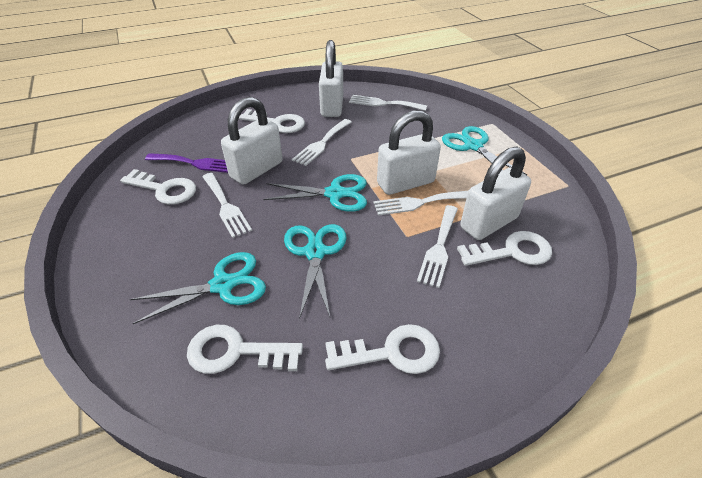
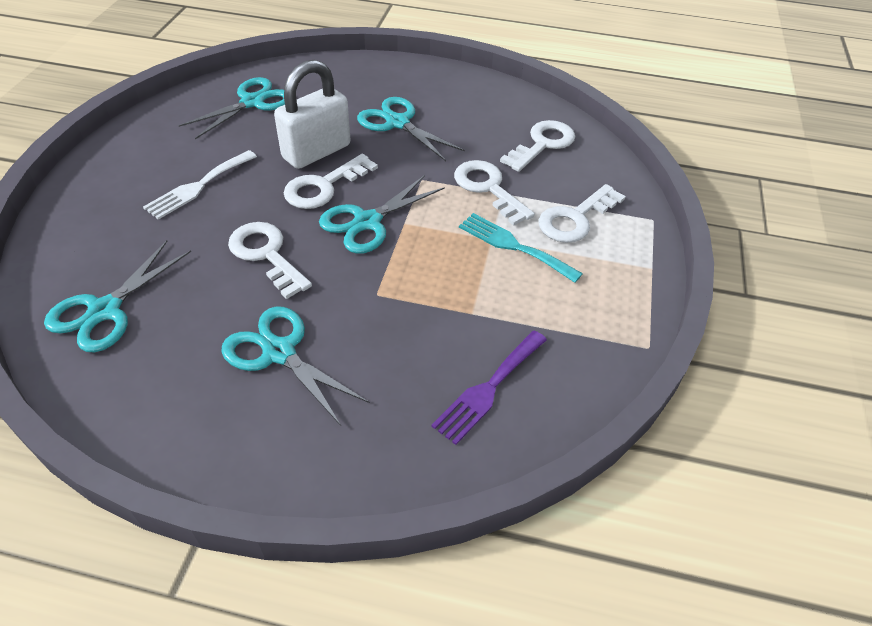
turquoise fork: 0 -> 1
turquoise scissors: 4 -> 5
white fork: 5 -> 1
white padlock: 4 -> 1

